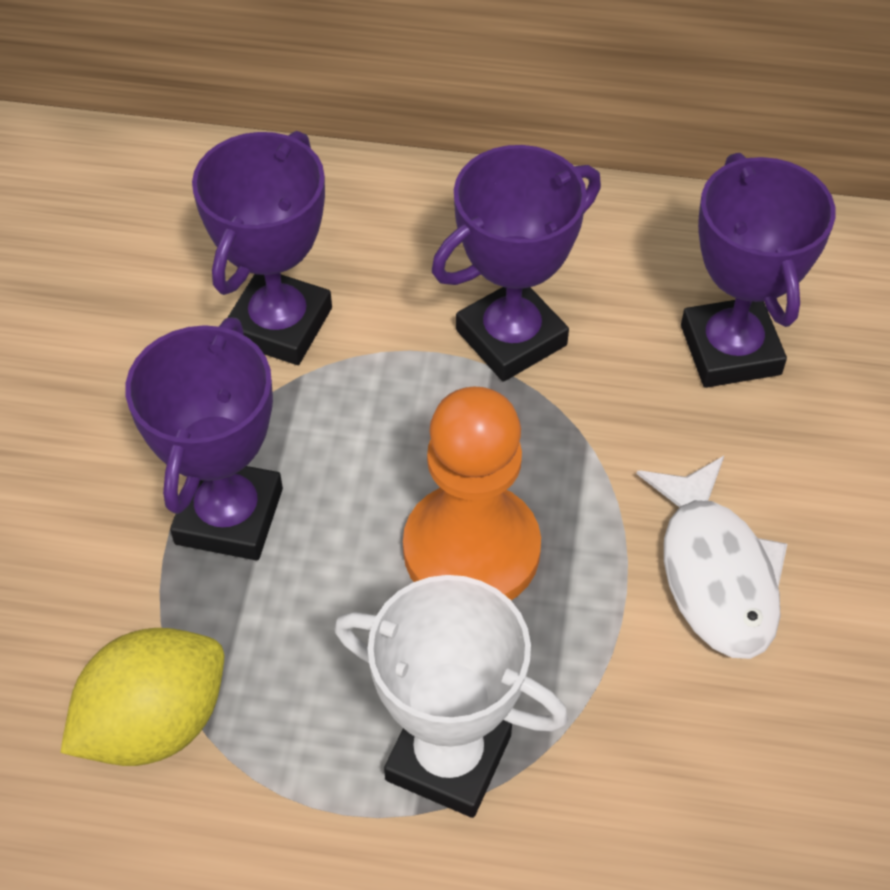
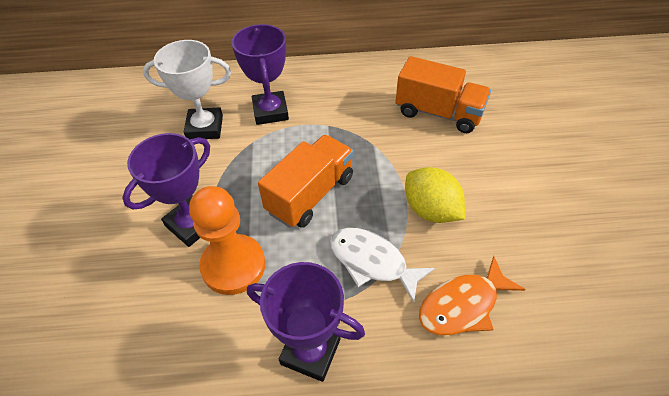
orange fish: 0 -> 1
orange truck: 0 -> 2
purple trophy: 4 -> 3

